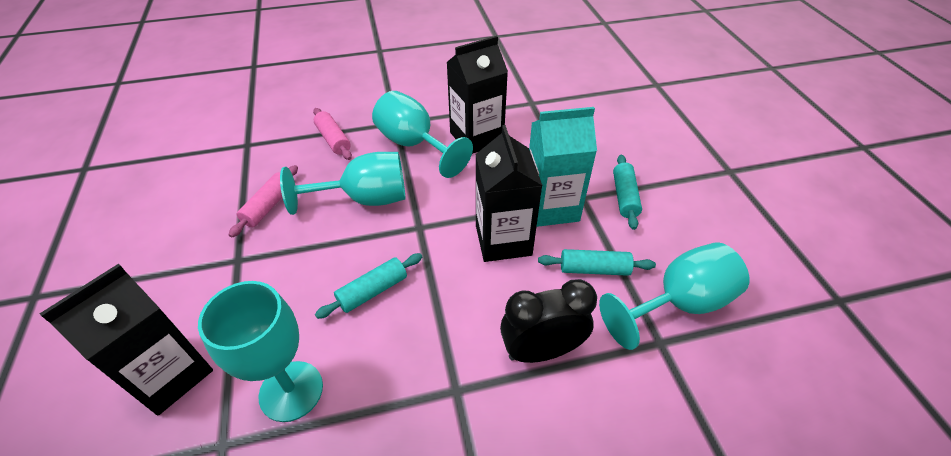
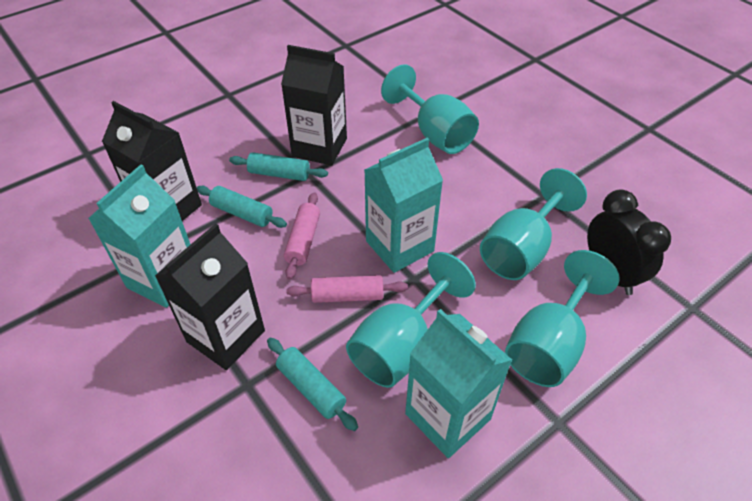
turquoise carton: 1 -> 3

